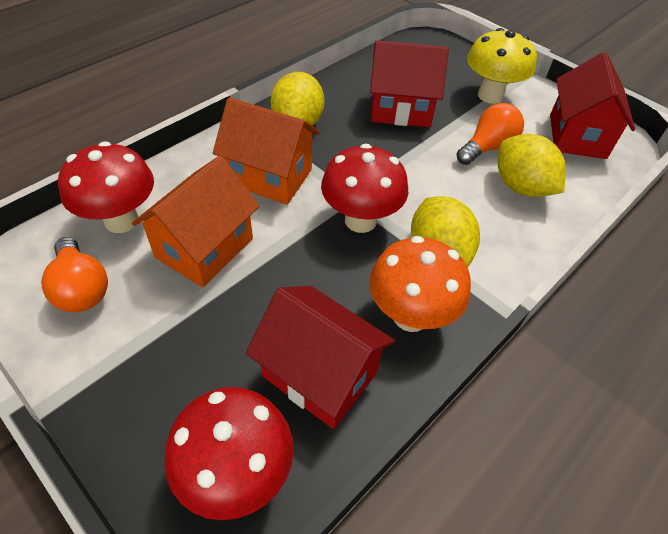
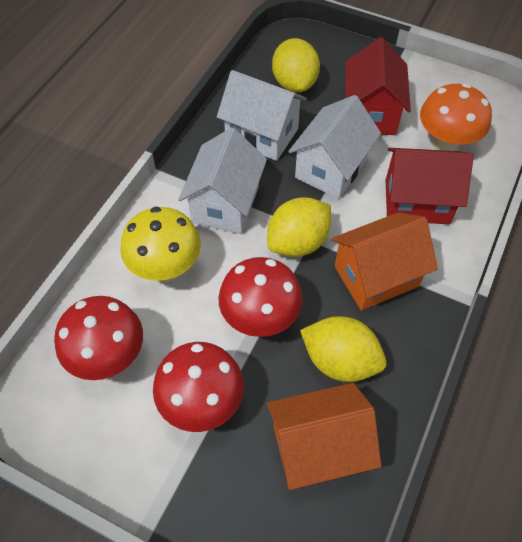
orange light bulb: 2 -> 0
red house: 3 -> 2
white house: 0 -> 3

